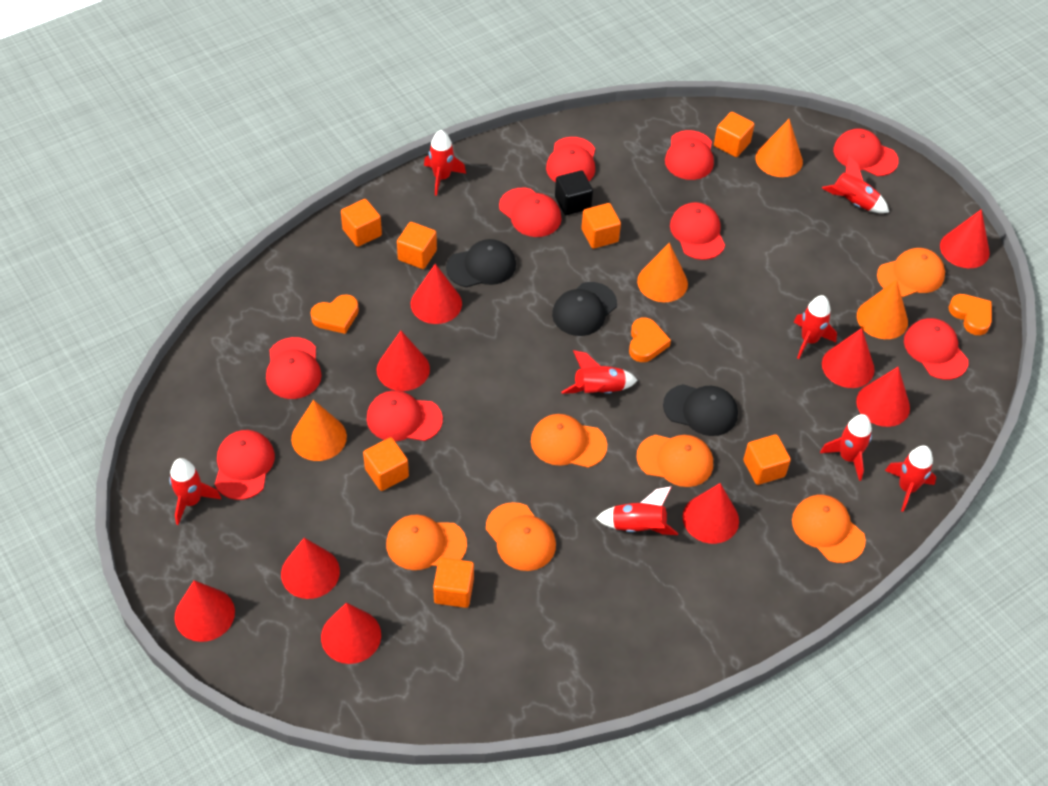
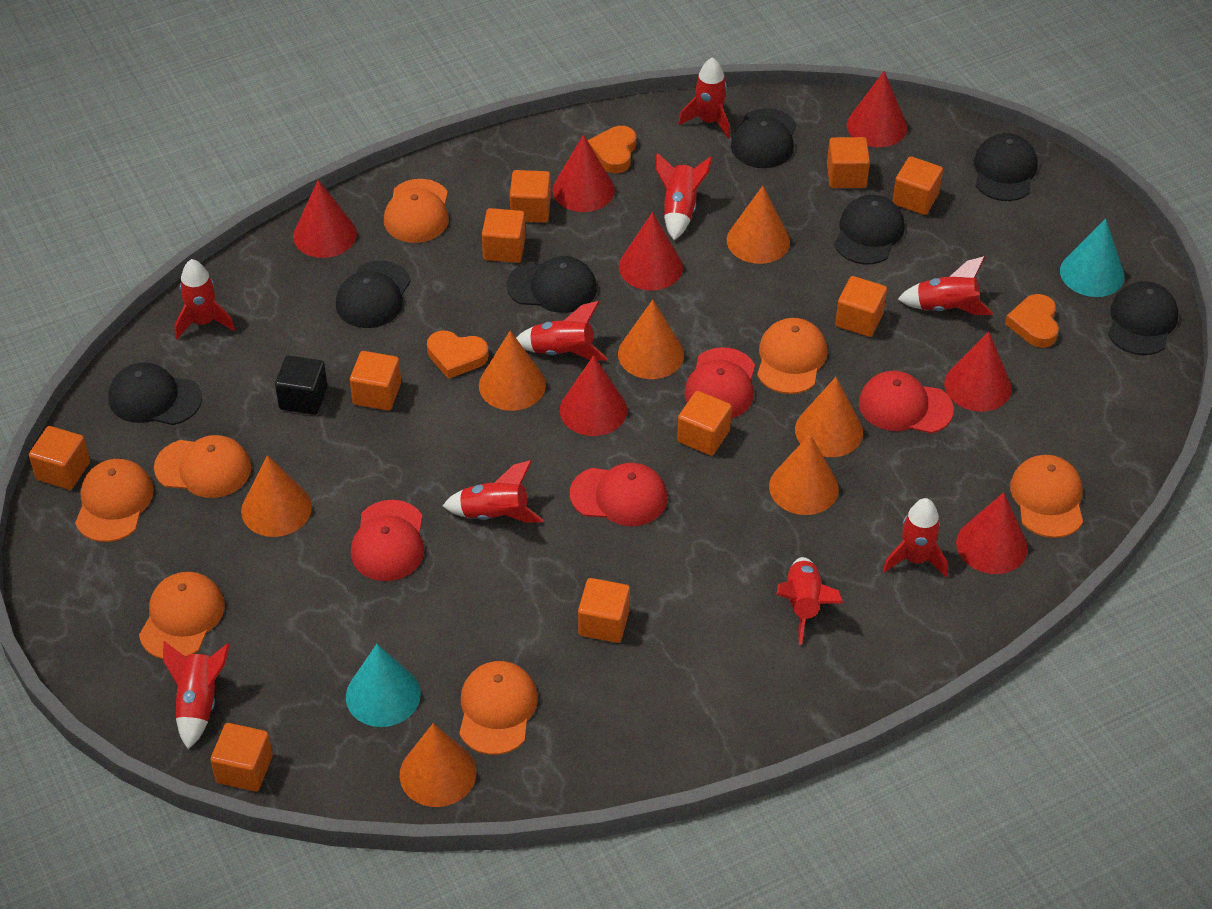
black cap: 3 -> 7
orange cap: 6 -> 7
orange cone: 4 -> 7
orange cube: 7 -> 10
red cap: 9 -> 4
red cone: 9 -> 7
red rocket: 8 -> 9
turquoise cone: 0 -> 2

